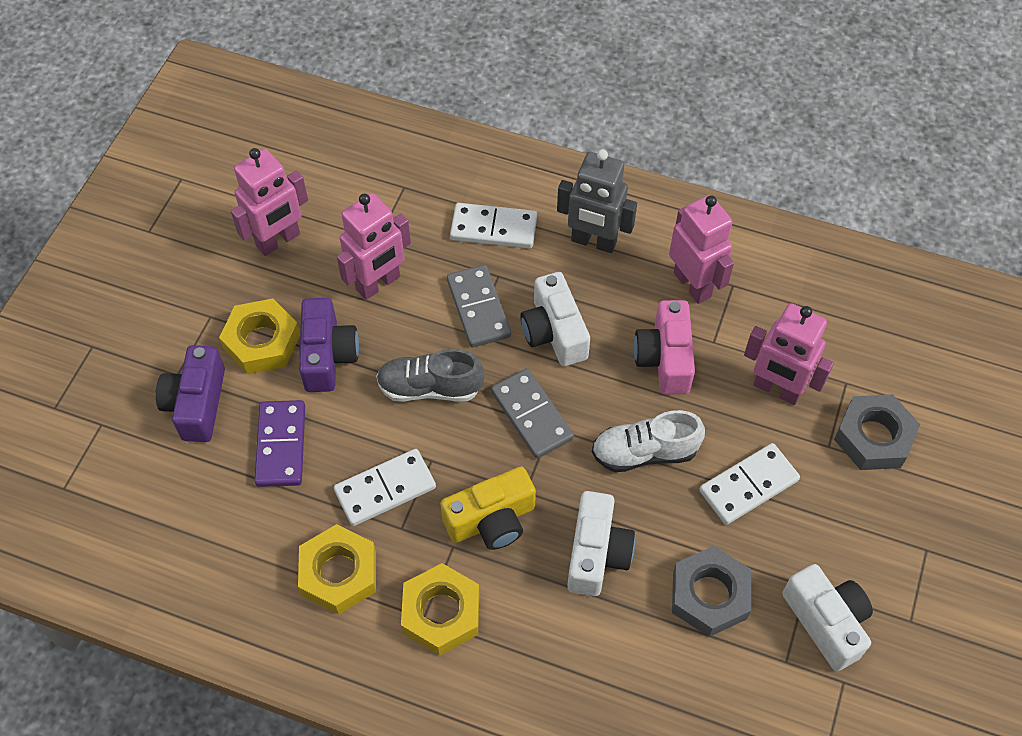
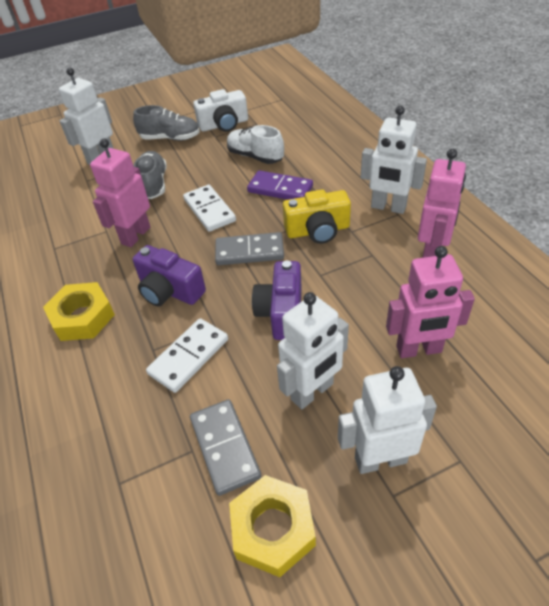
grey nut: 2 -> 0
grey robot: 1 -> 0
grey shoe: 1 -> 2
pink camera: 1 -> 0
pink robot: 4 -> 3
white camera: 3 -> 1
white domino: 3 -> 2
white robot: 0 -> 4
yellow nut: 3 -> 2

